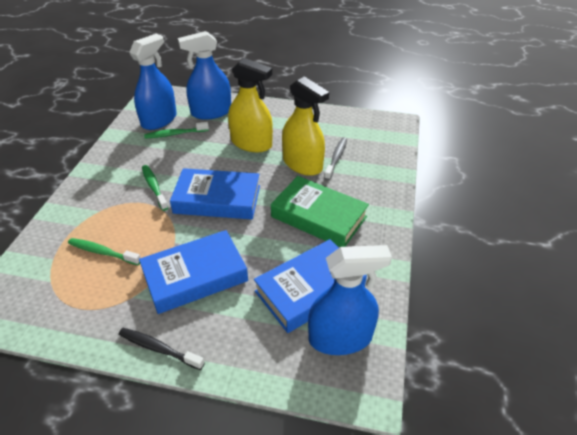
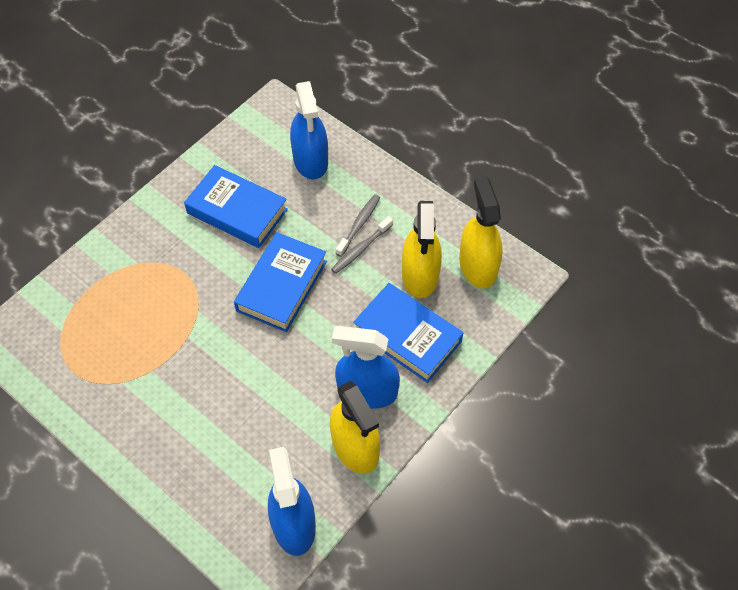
black toothbrush: 1 -> 0
green book: 1 -> 0
green toothbrush: 3 -> 0
grey toothbrush: 1 -> 2
yellow spray bottle: 2 -> 3

